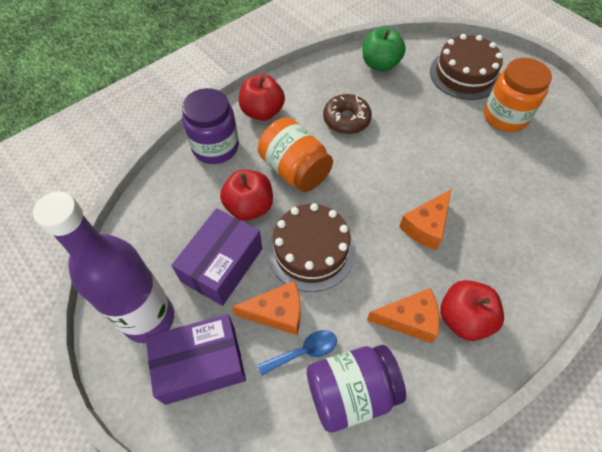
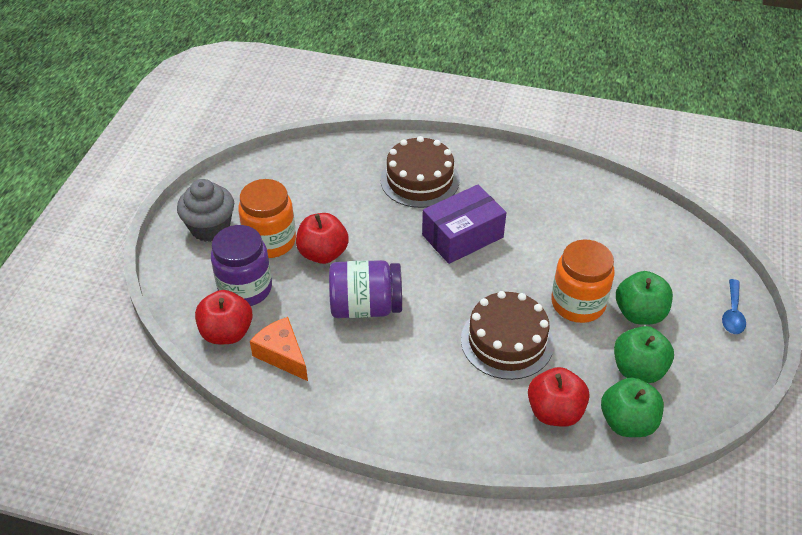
brown donut: 1 -> 0
green apple: 1 -> 3
grey cupcake: 0 -> 1
orange cheese: 3 -> 1
purple bottle: 1 -> 0
purple box: 2 -> 1

